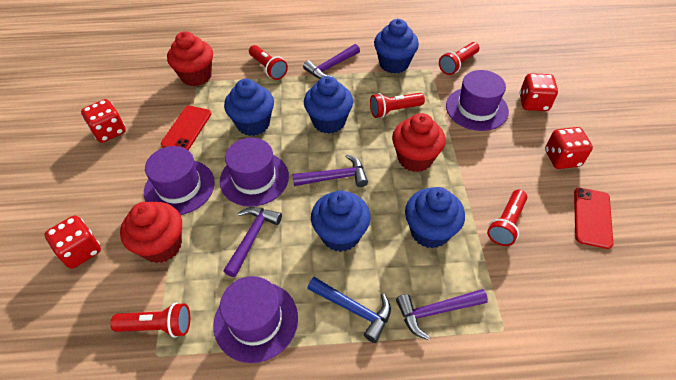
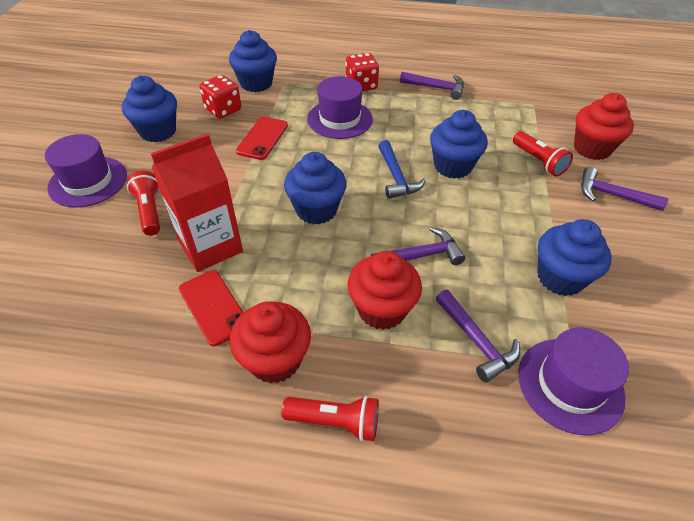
purple hat: 4 -> 3
red carton: 0 -> 1
red dice: 4 -> 2
red flashlight: 5 -> 3

